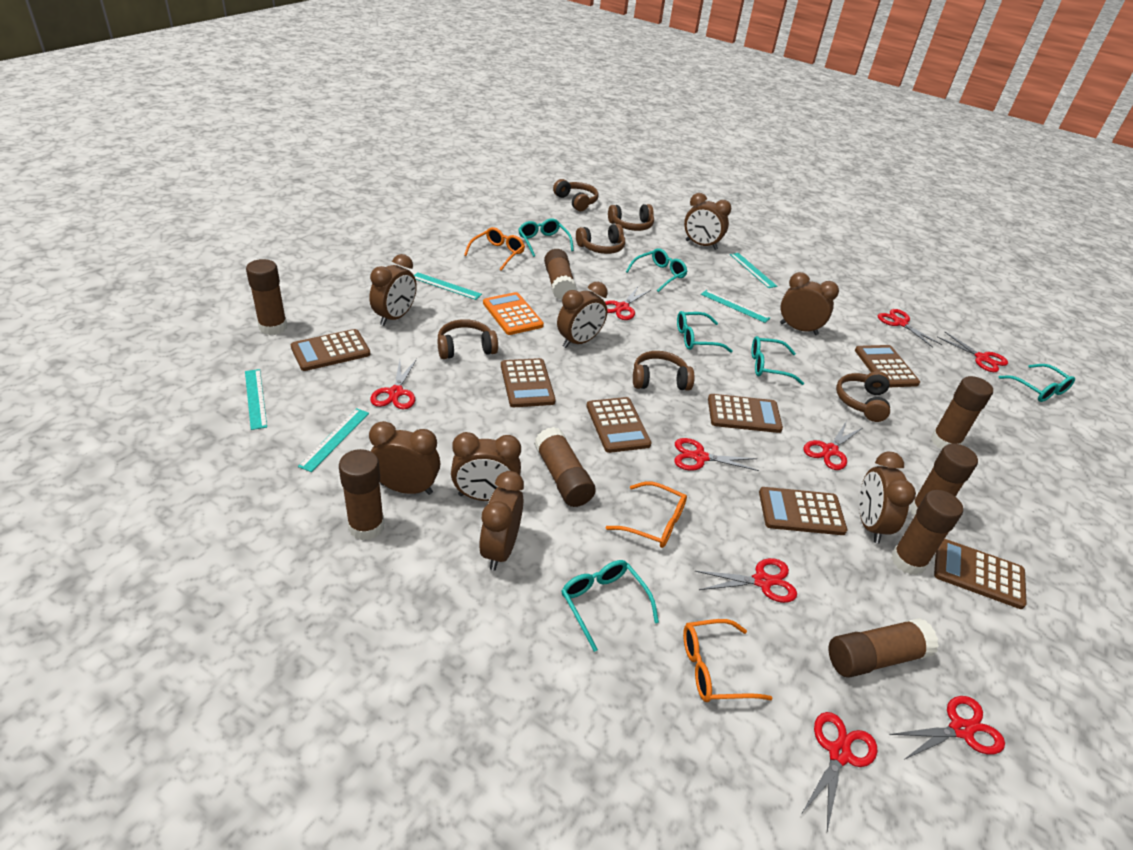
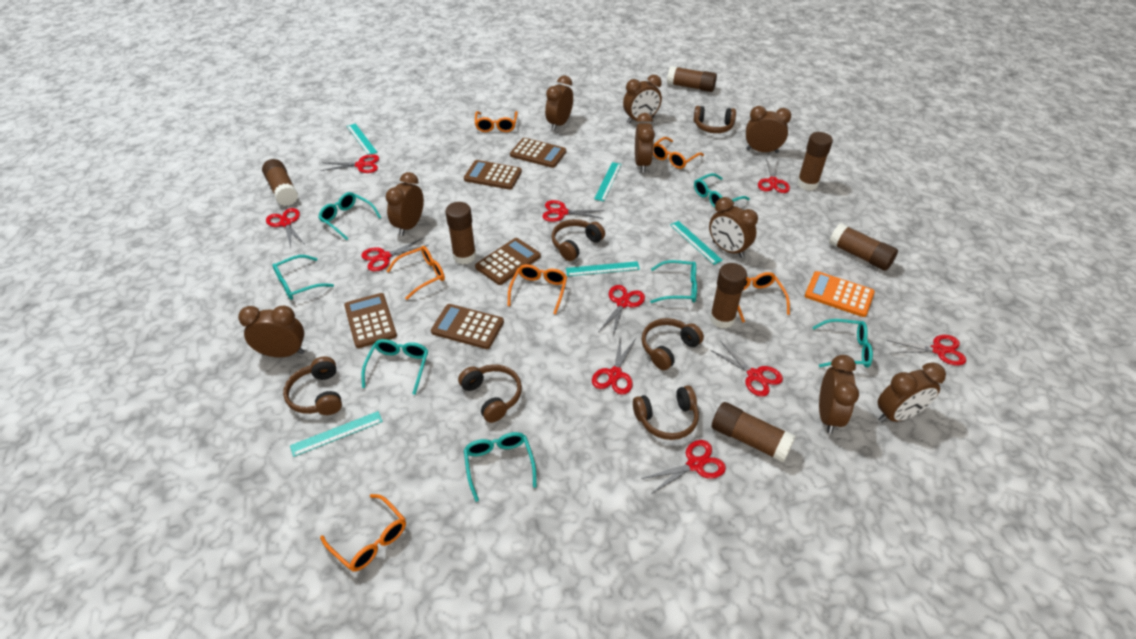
brown calculator: 7 -> 5
brown clock: 8 -> 9
brown glue stick: 8 -> 7
orange glasses: 3 -> 6
red scissors: 9 -> 10
turquoise glasses: 6 -> 7

